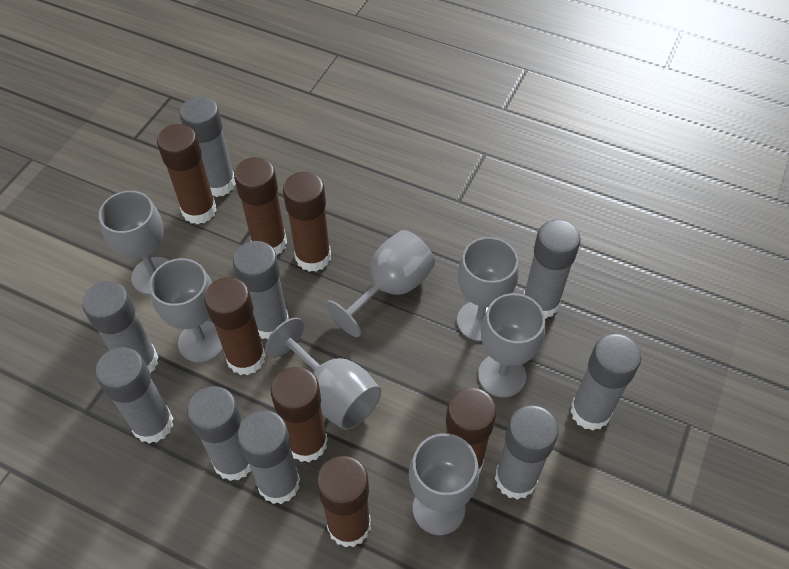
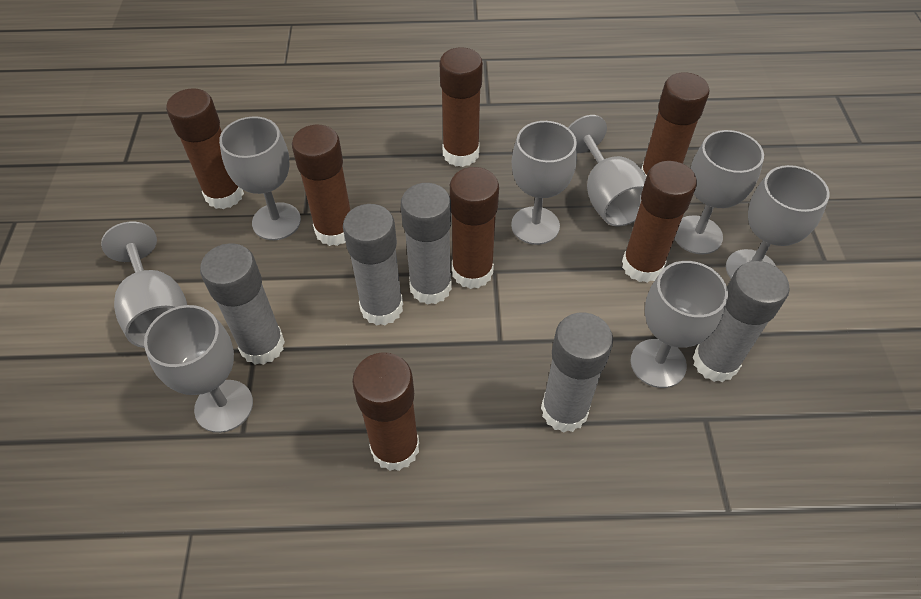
grey glue stick: 9 -> 5
grey goblet: 7 -> 8

